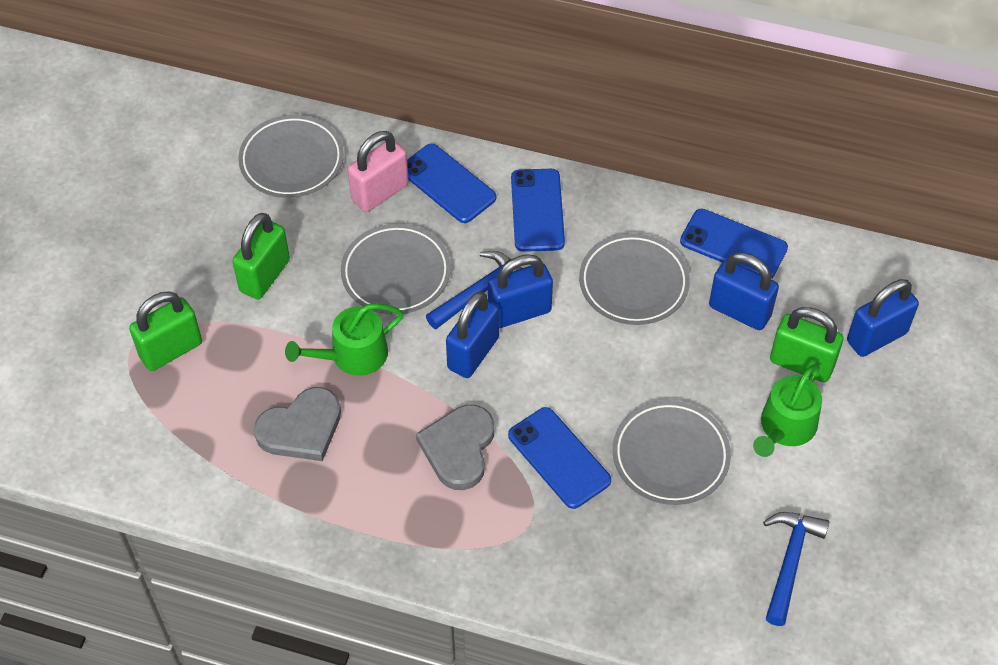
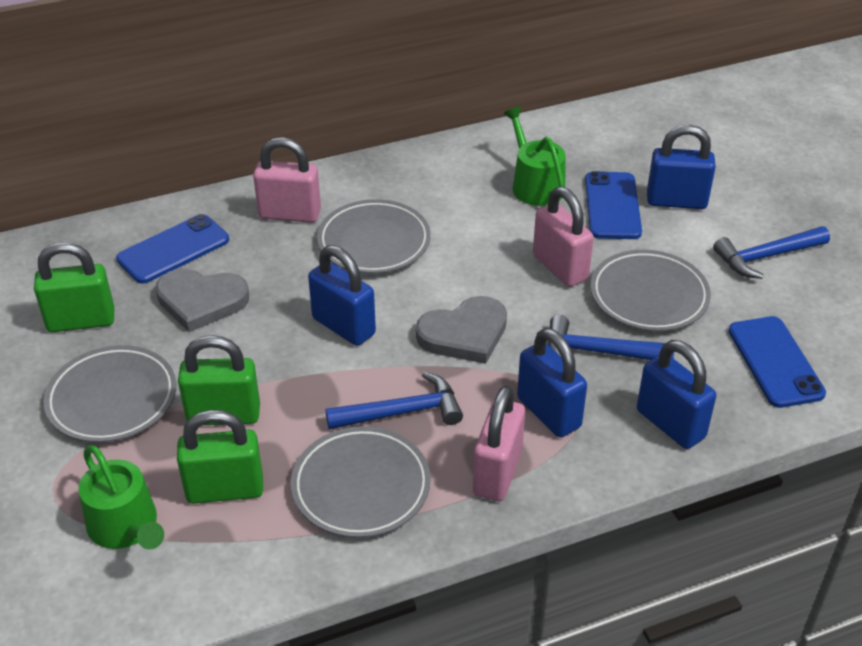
blue hammer: 2 -> 3
blue phone: 4 -> 3
pink padlock: 1 -> 3

